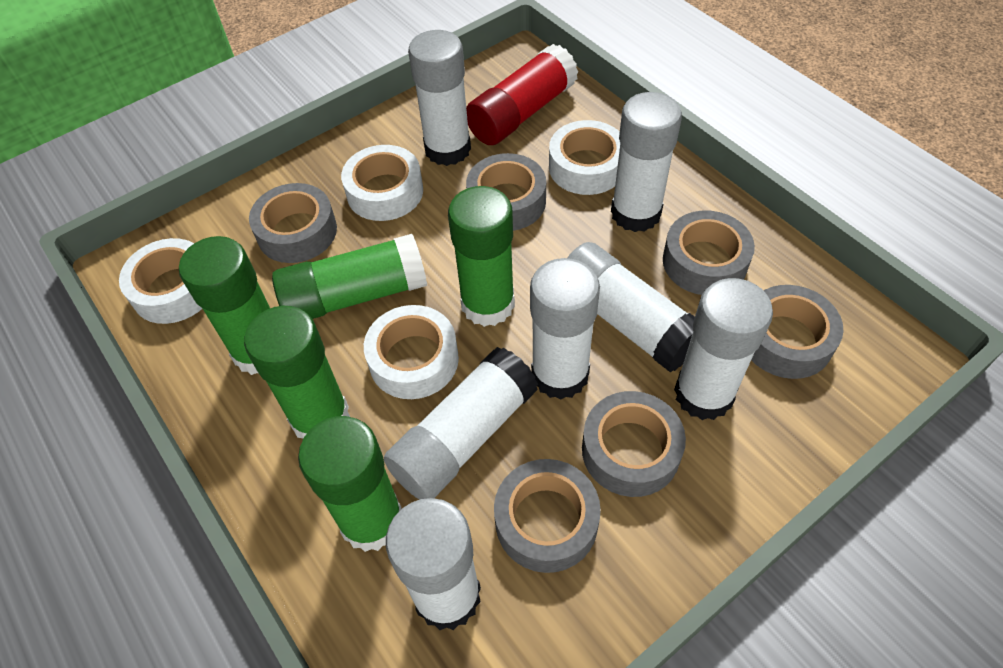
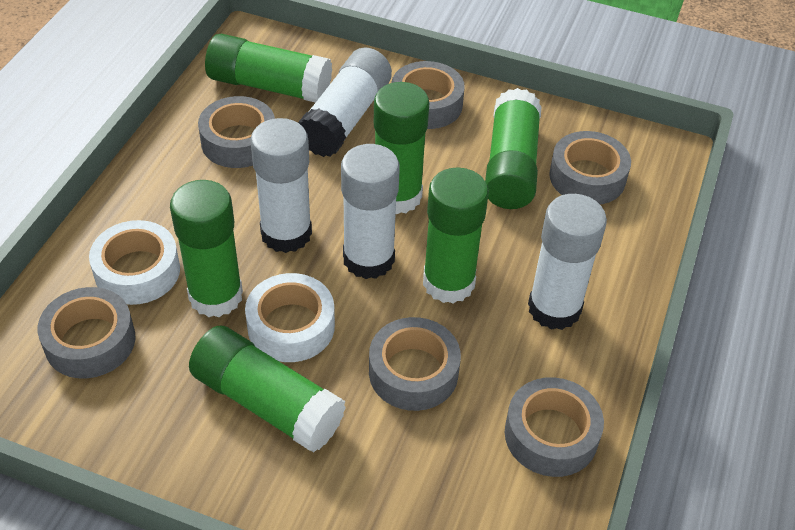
green glue stick: 5 -> 6
red glue stick: 1 -> 0
white glue stick: 7 -> 4
white tape: 4 -> 2

